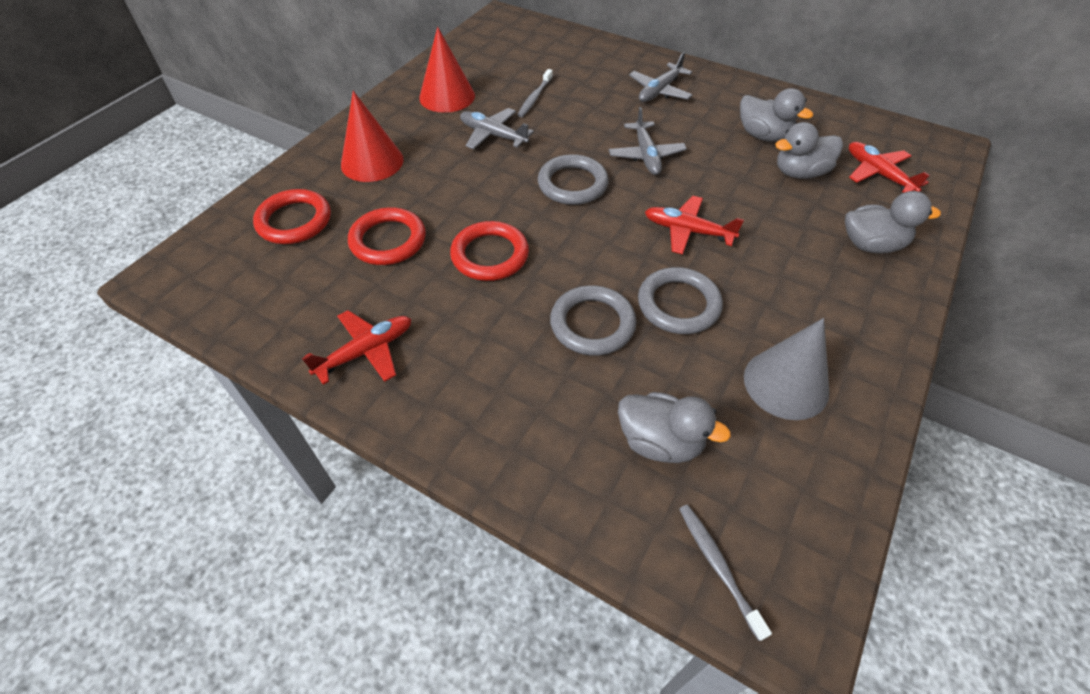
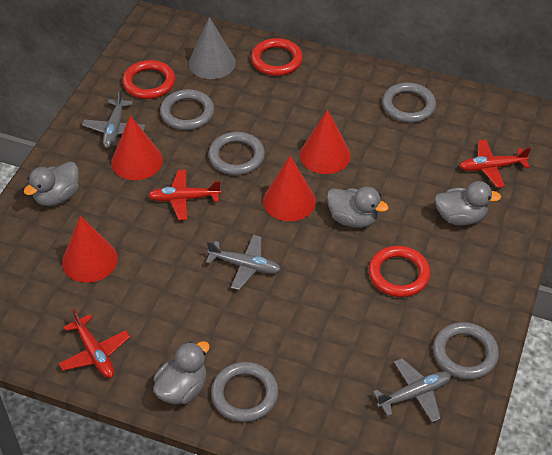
grey ring: 3 -> 5
grey toothbrush: 2 -> 0
red cone: 2 -> 4

